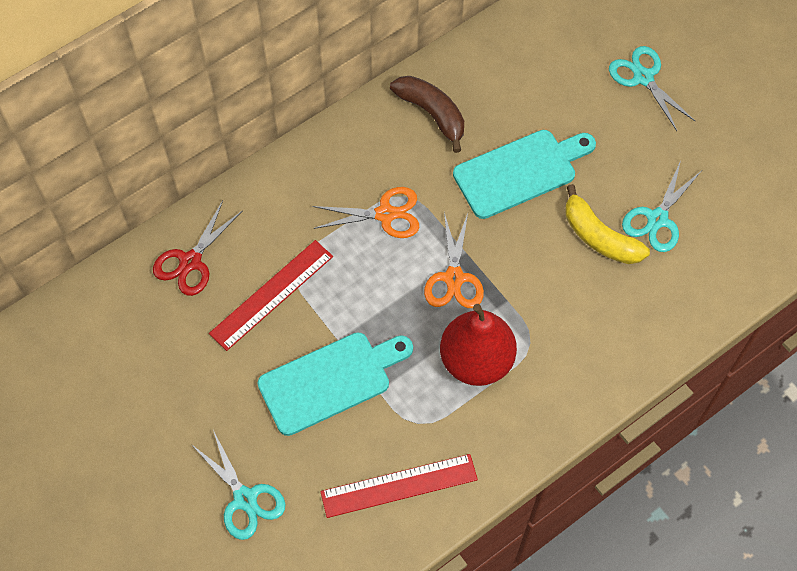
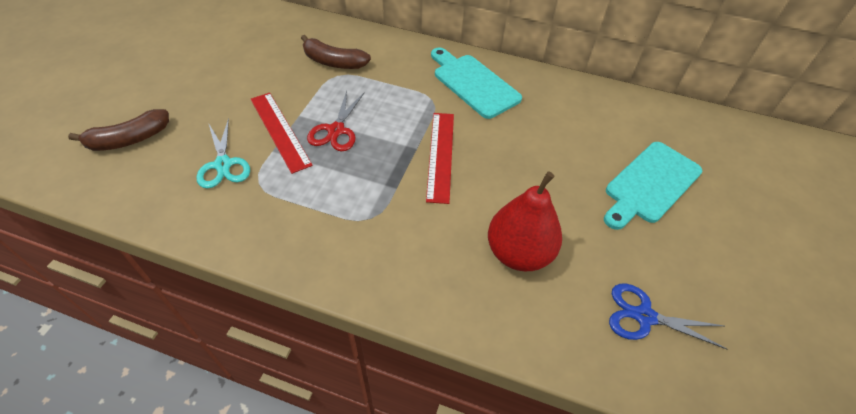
blue scissors: 0 -> 1
brown banana: 1 -> 2
orange scissors: 2 -> 0
turquoise scissors: 3 -> 1
yellow banana: 1 -> 0

